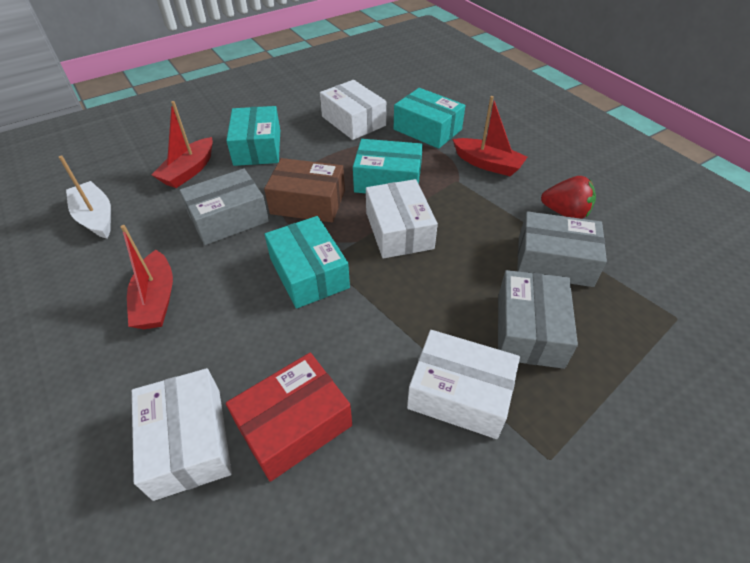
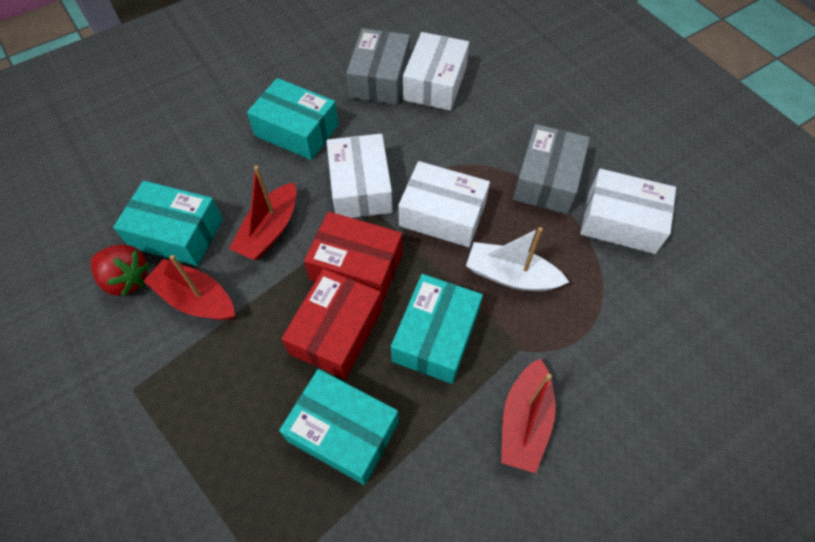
brown box: 1 -> 0
grey box: 3 -> 2
red box: 1 -> 2

